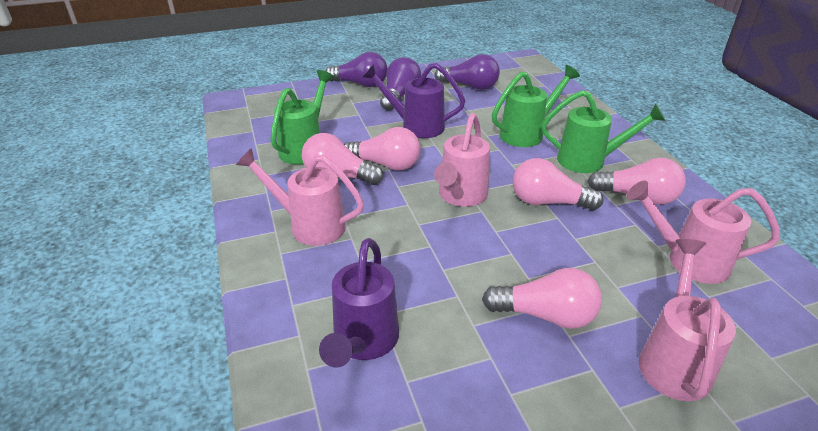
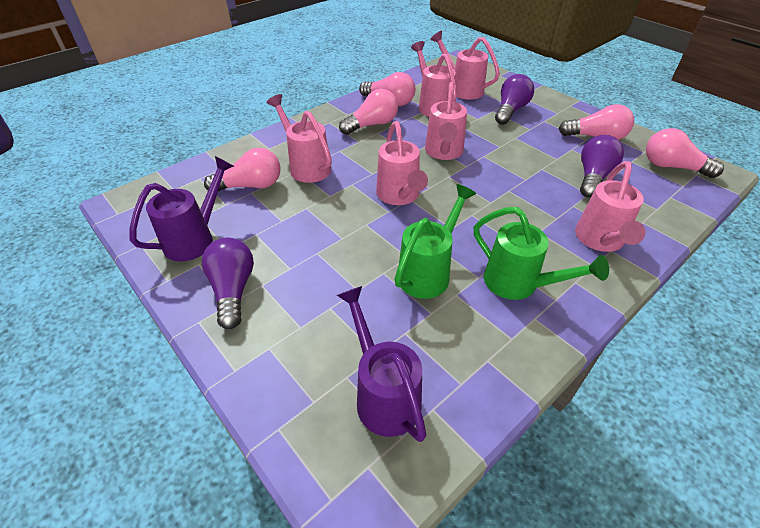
green watering can: 3 -> 2
pink watering can: 4 -> 6

